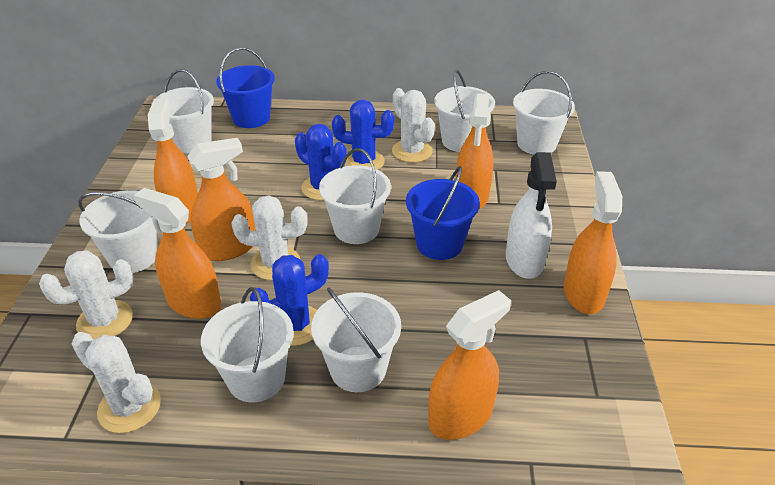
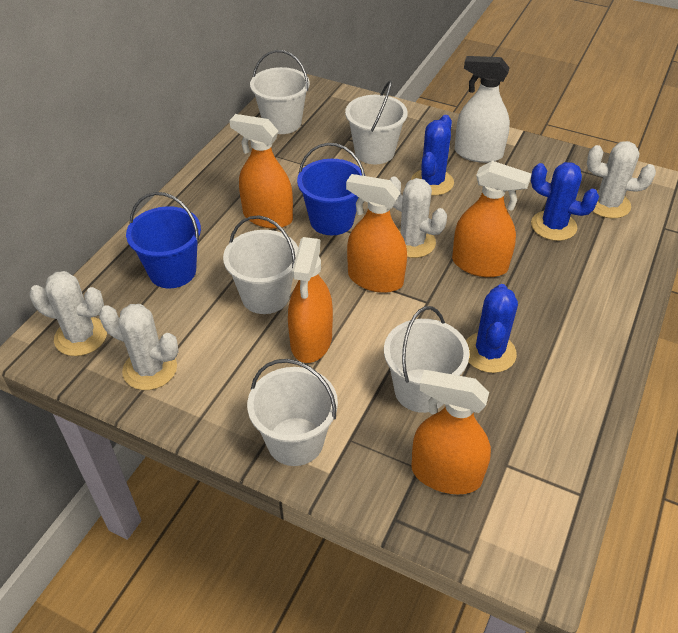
orange spray bottle: 6 -> 5
white bucket: 7 -> 5

